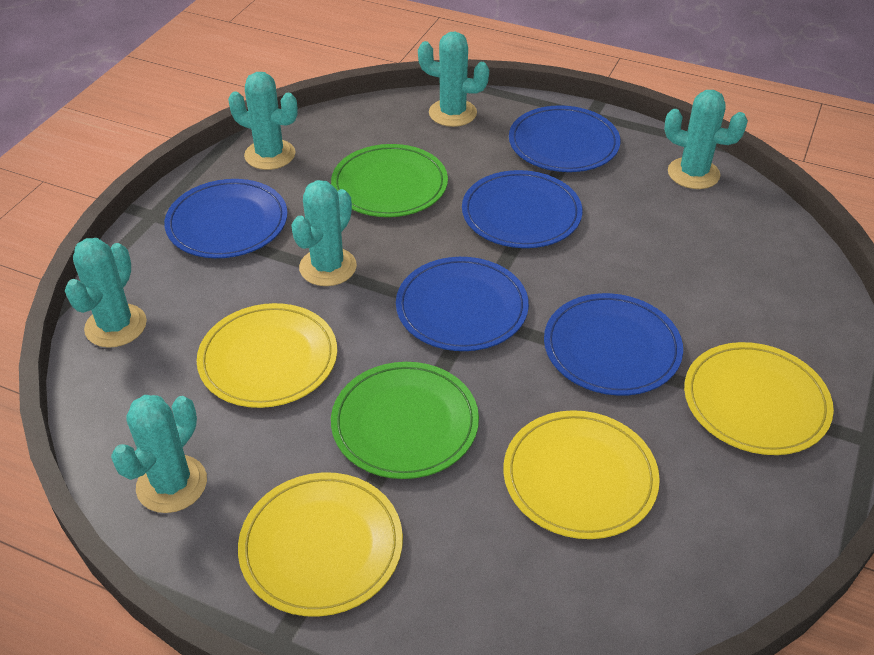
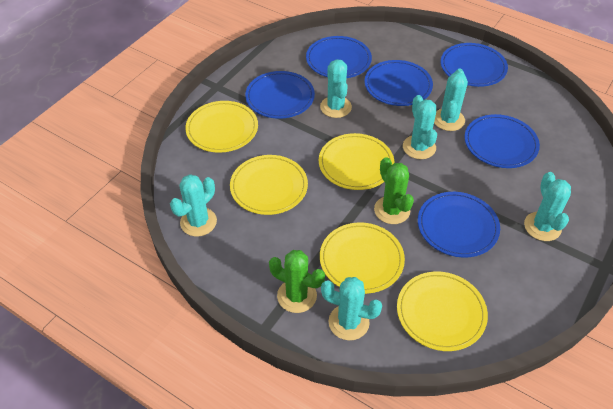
blue plate: 5 -> 6
green cactus: 0 -> 2
green plate: 2 -> 0
yellow plate: 4 -> 5

